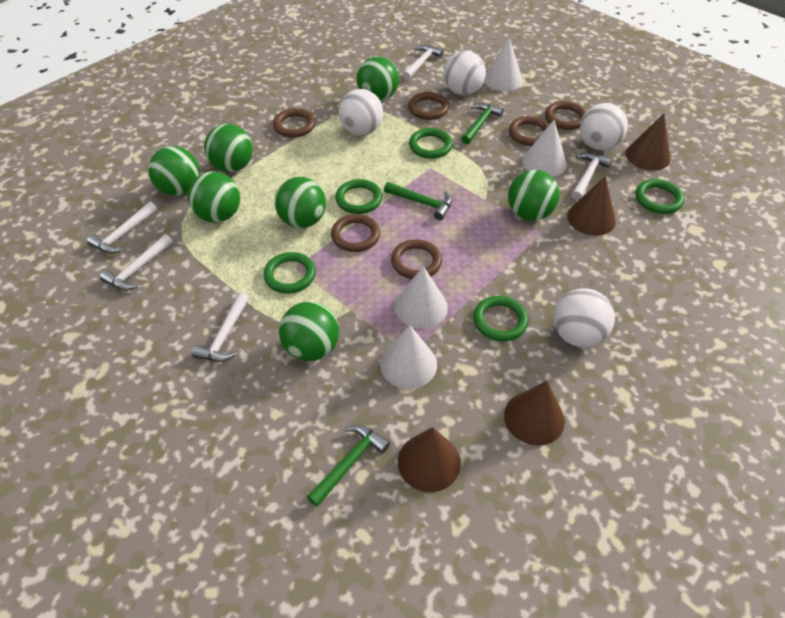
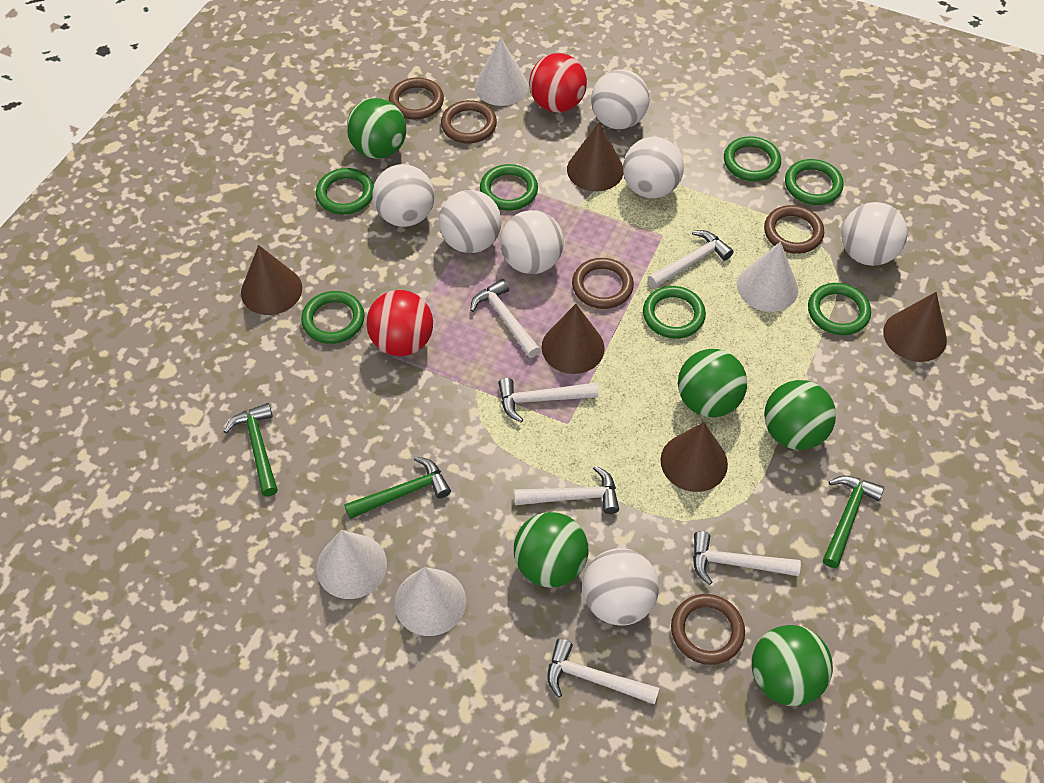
brown cone: 4 -> 5
brown ring: 6 -> 5
green ball: 7 -> 5
green ring: 5 -> 7
red ball: 0 -> 2
white ball: 4 -> 7
white hammer: 5 -> 6

